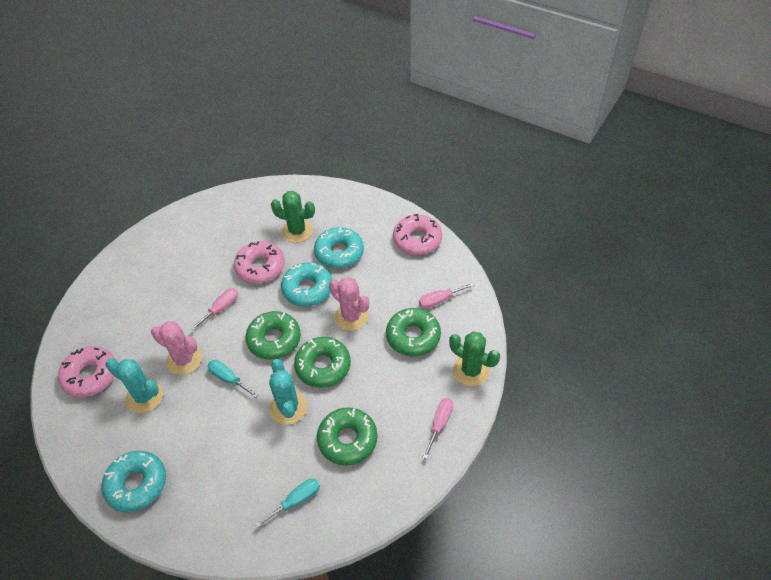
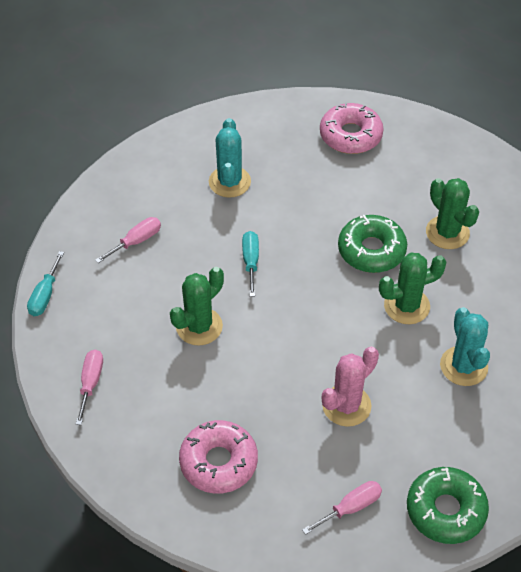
green cactus: 2 -> 3
green donut: 4 -> 2
pink cactus: 2 -> 1
pink donut: 3 -> 2
turquoise donut: 3 -> 0

